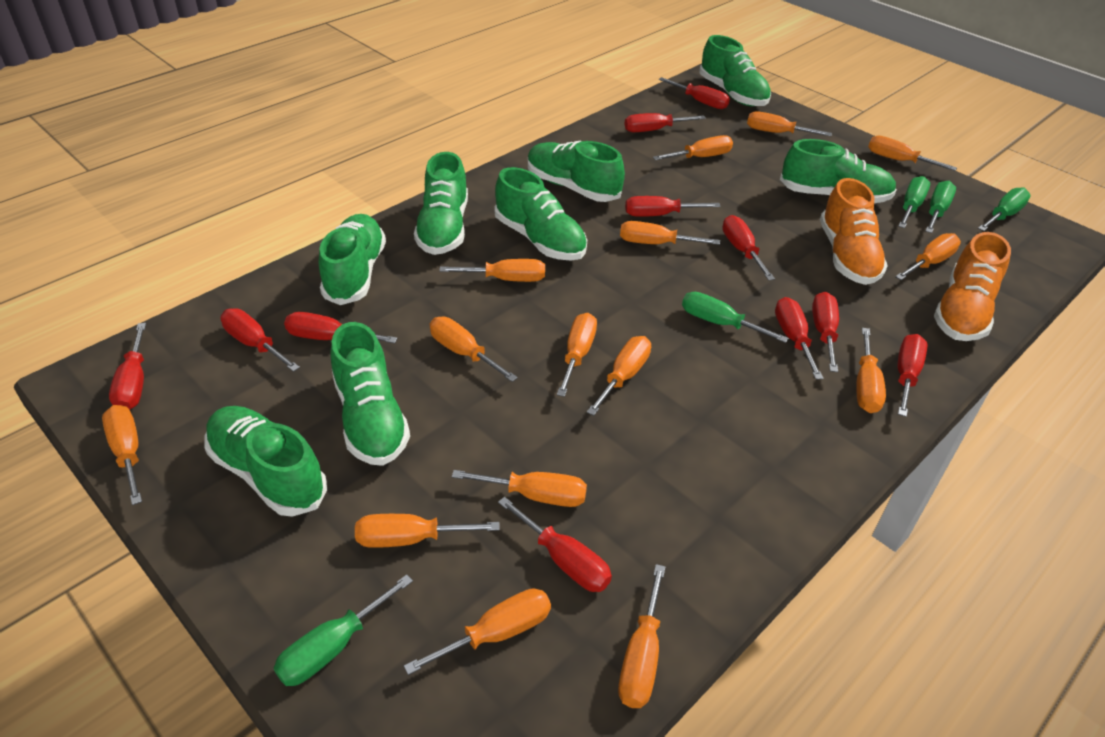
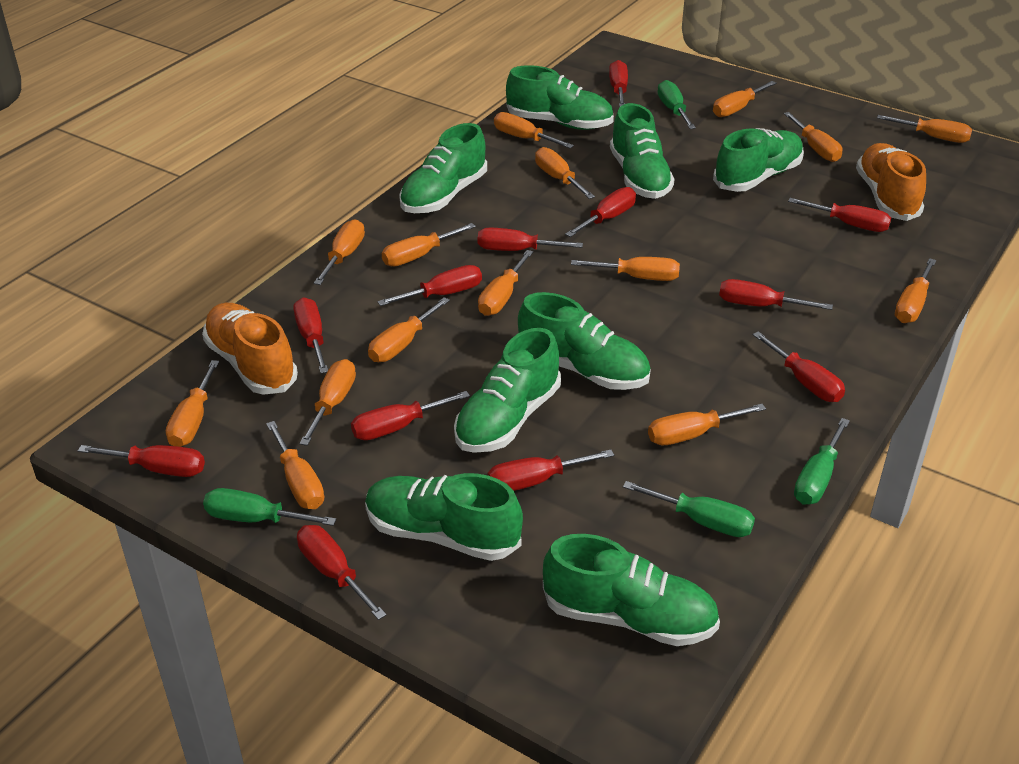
green screwdriver: 5 -> 4
red screwdriver: 11 -> 12

